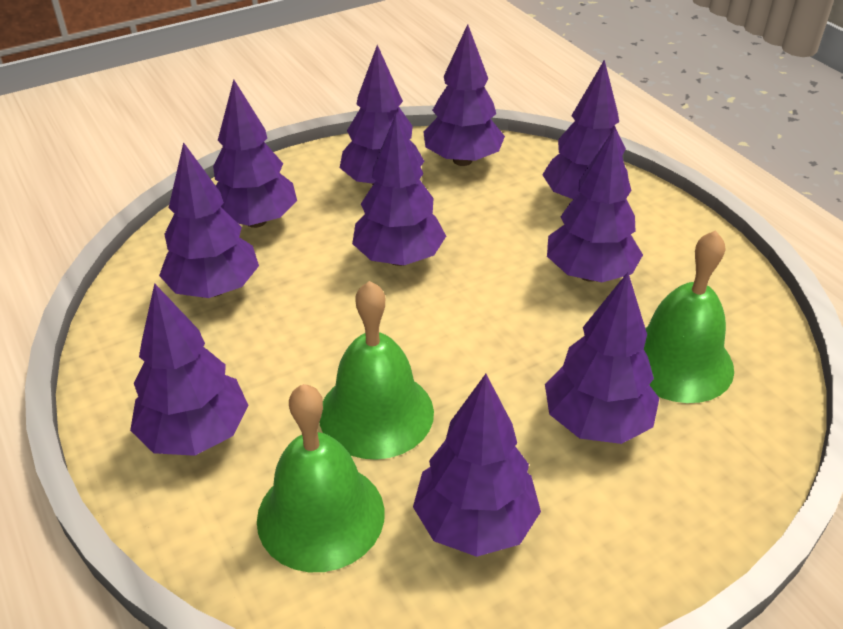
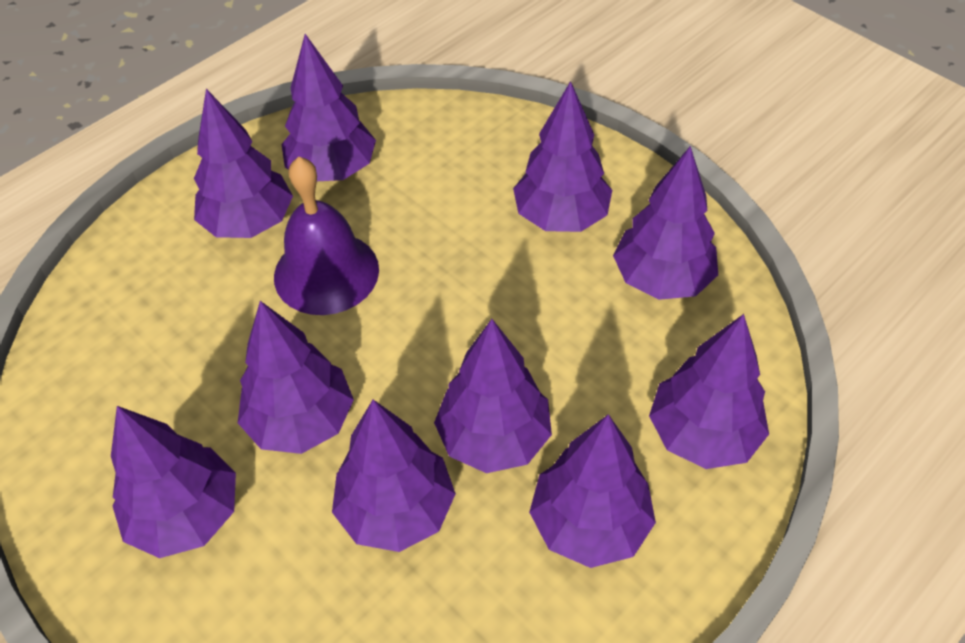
green bell: 3 -> 0
purple bell: 0 -> 1

